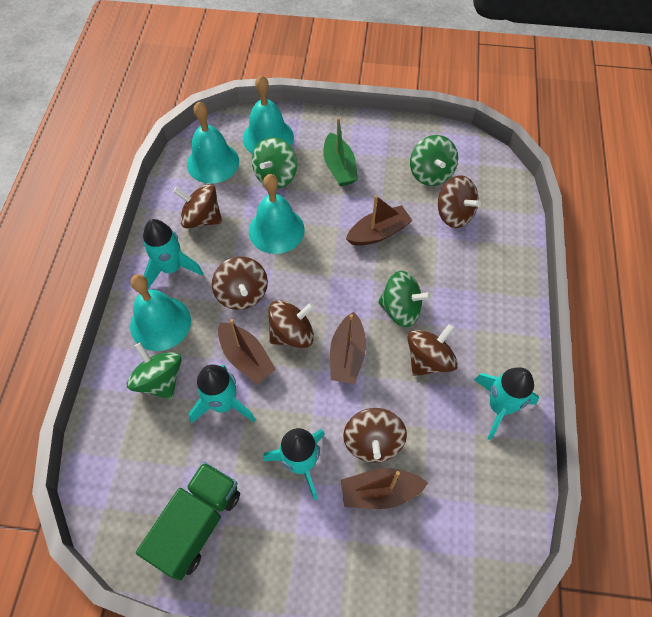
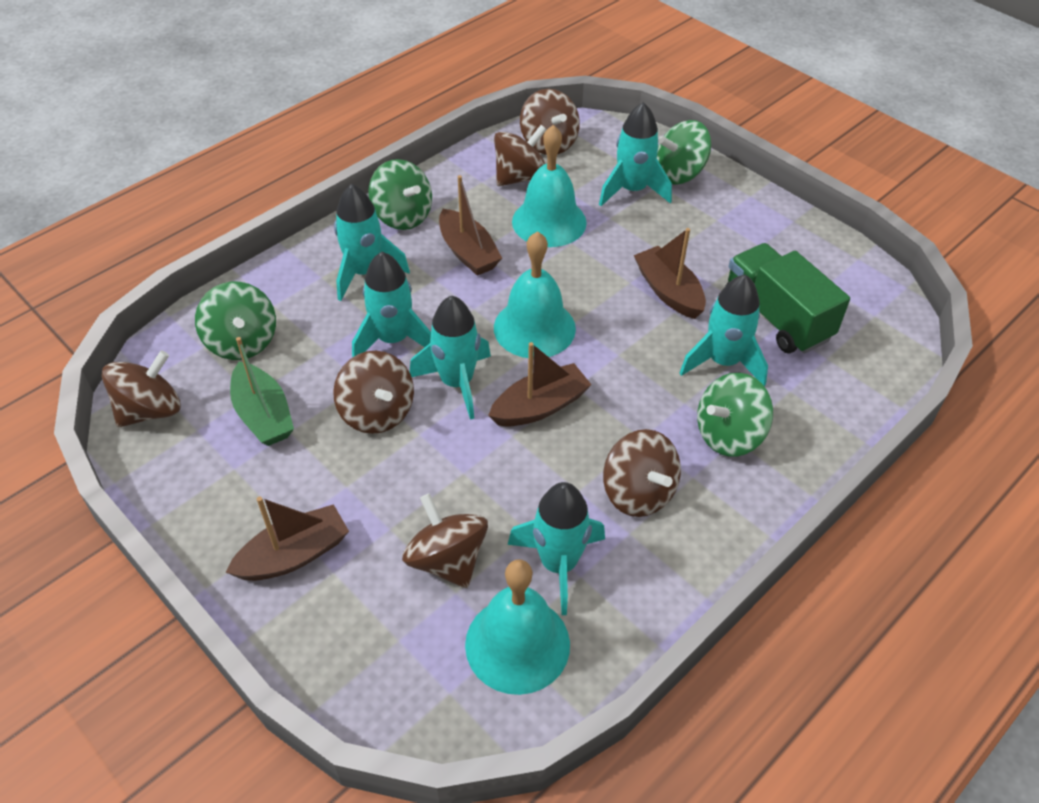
turquoise bell: 4 -> 3
turquoise rocket: 4 -> 6

